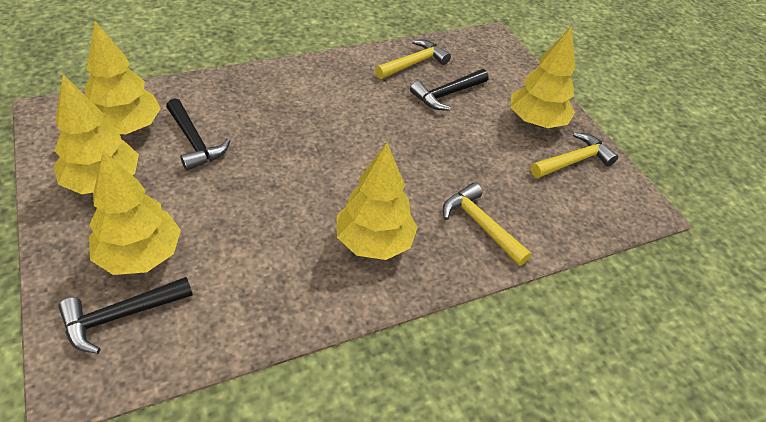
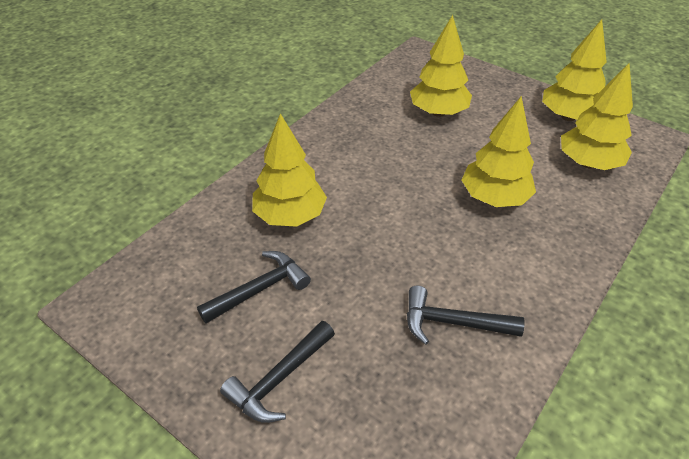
yellow hammer: 3 -> 0

